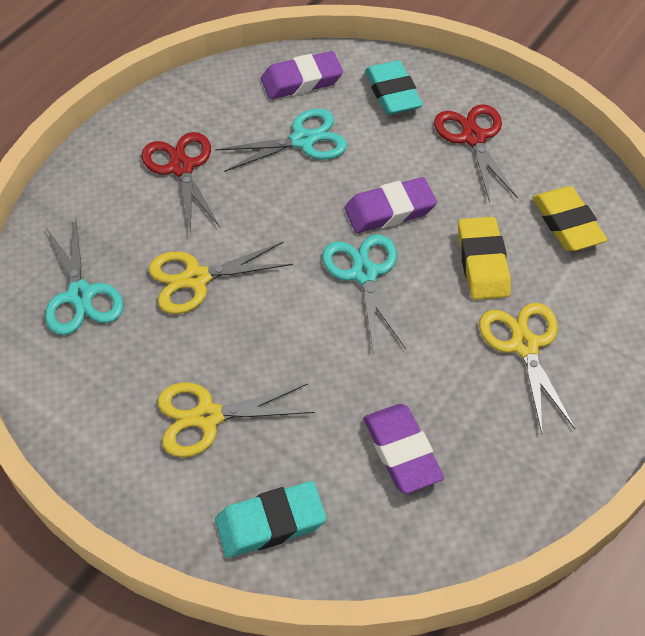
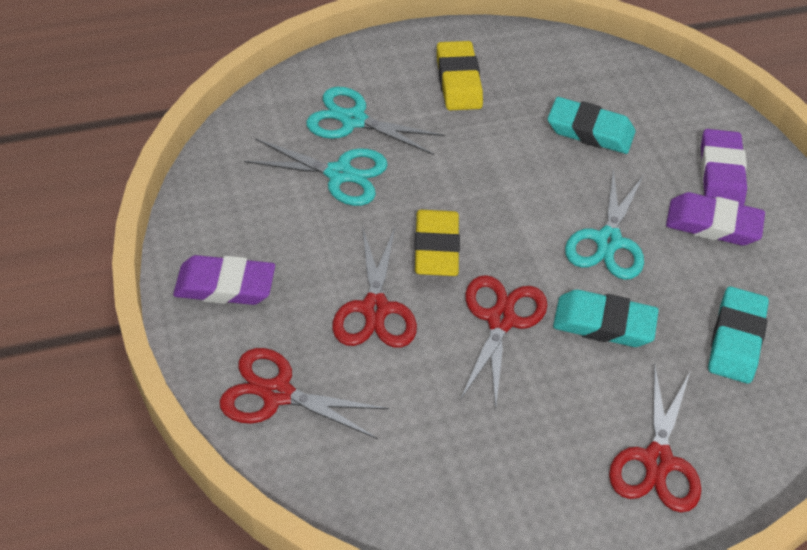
red scissors: 2 -> 4
turquoise eraser: 2 -> 3
yellow scissors: 3 -> 0

